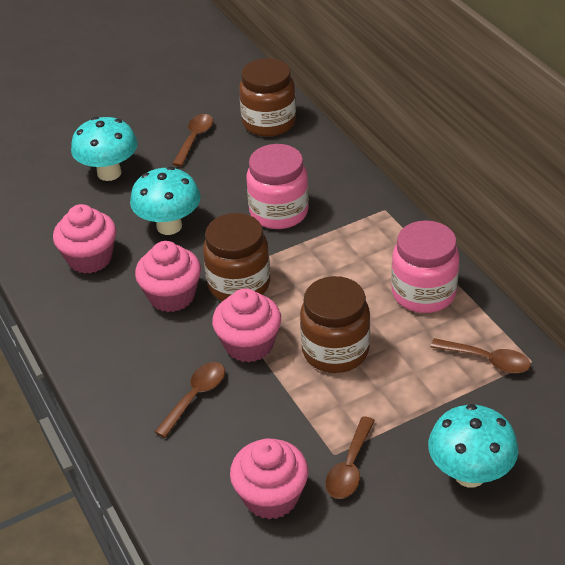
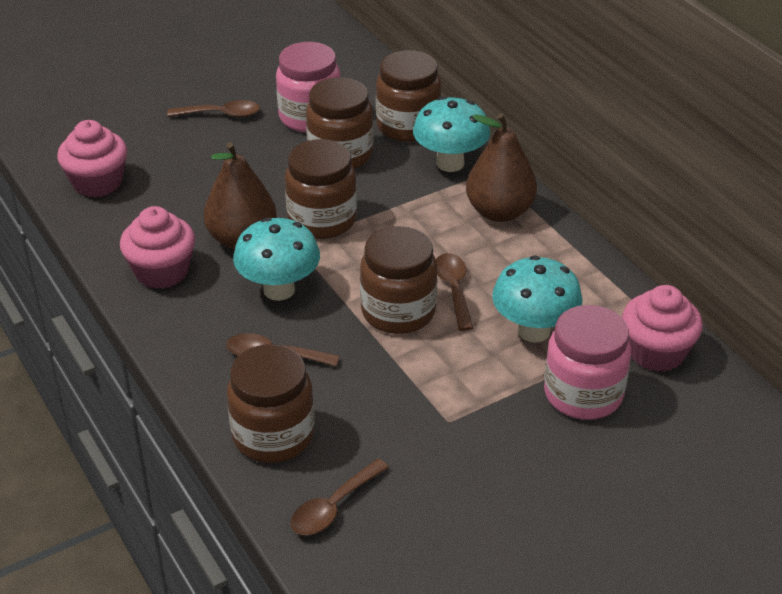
brown jar: 3 -> 5
brown pear: 0 -> 2
pink cupcake: 4 -> 3

